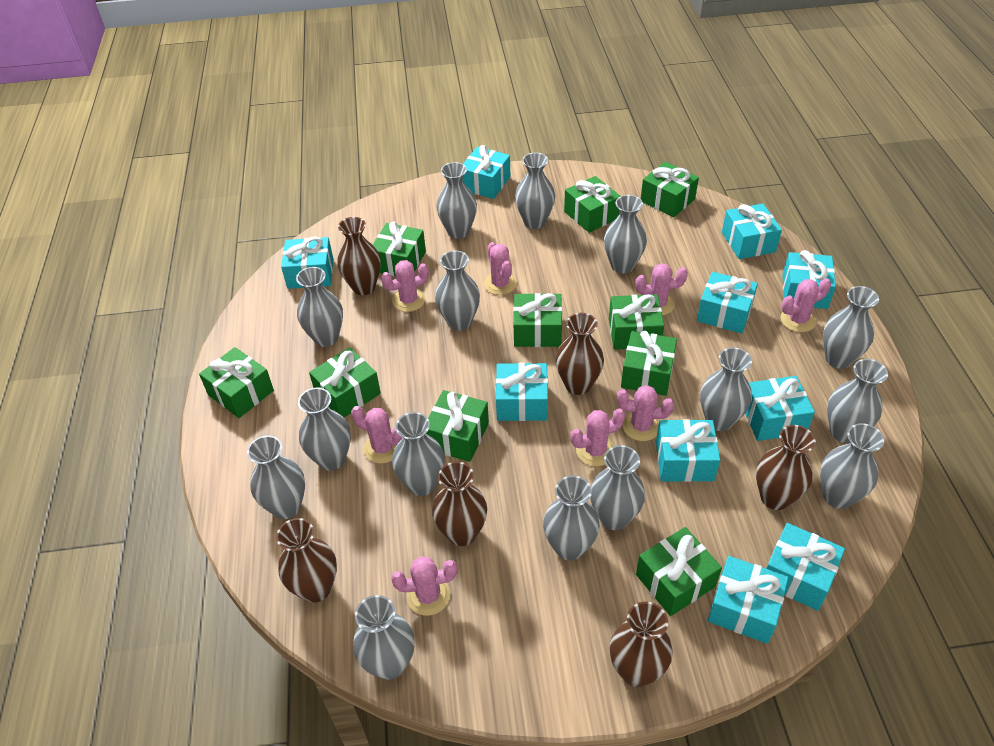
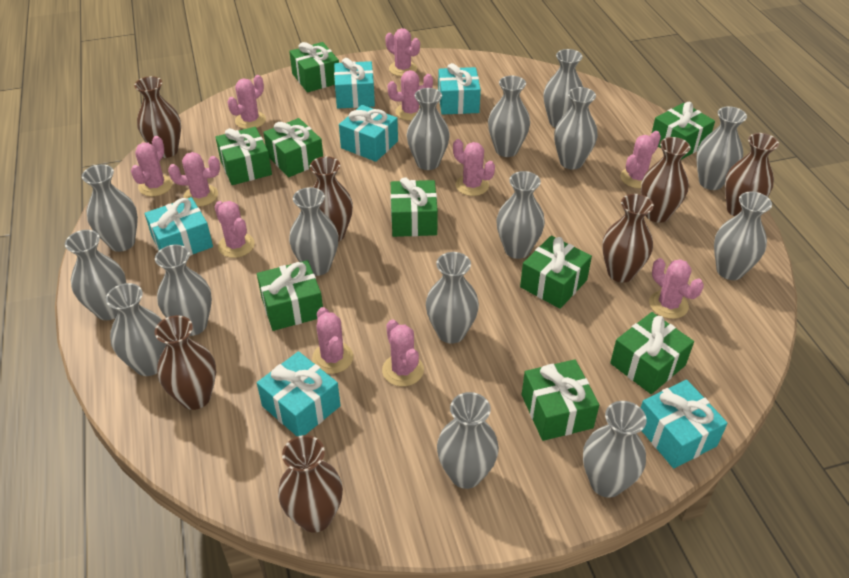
brown vase: 6 -> 7
green gift: 10 -> 9
pink cactus: 8 -> 11
turquoise gift: 10 -> 6

